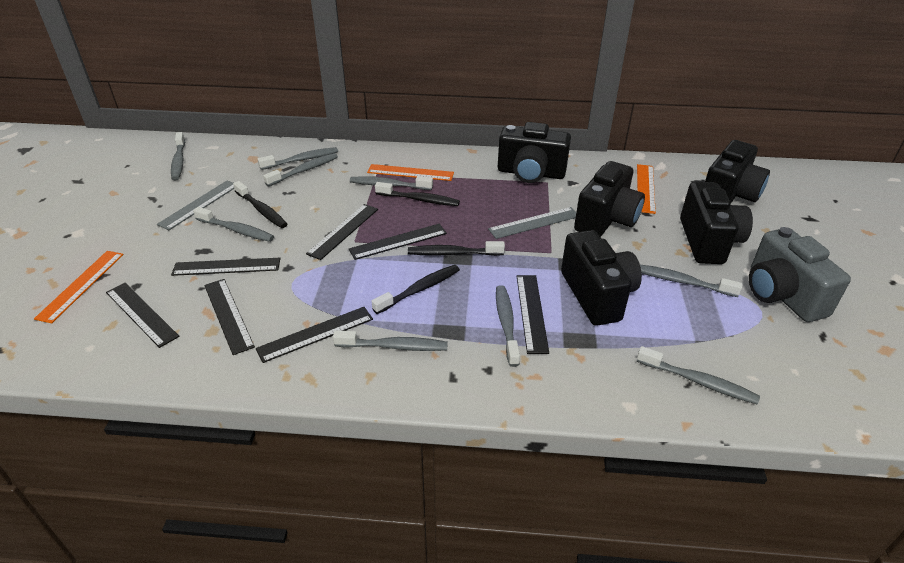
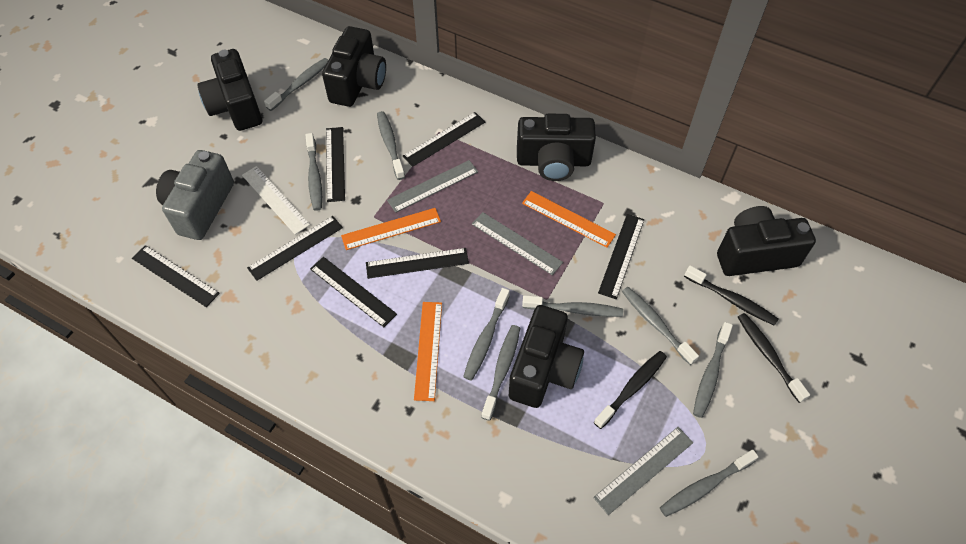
black toothbrush: 4 -> 3
grey ruler: 2 -> 3
white ruler: 0 -> 1

